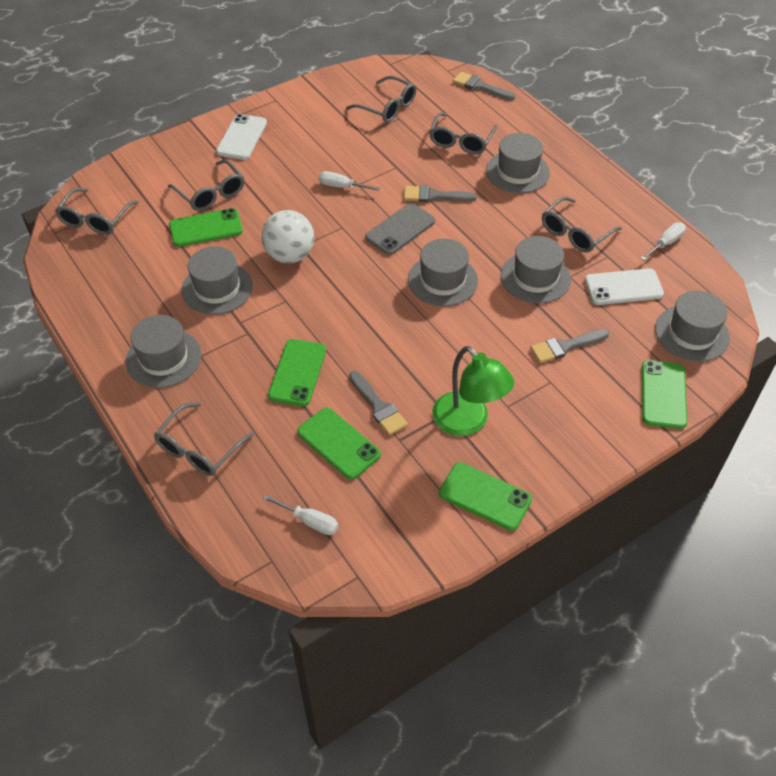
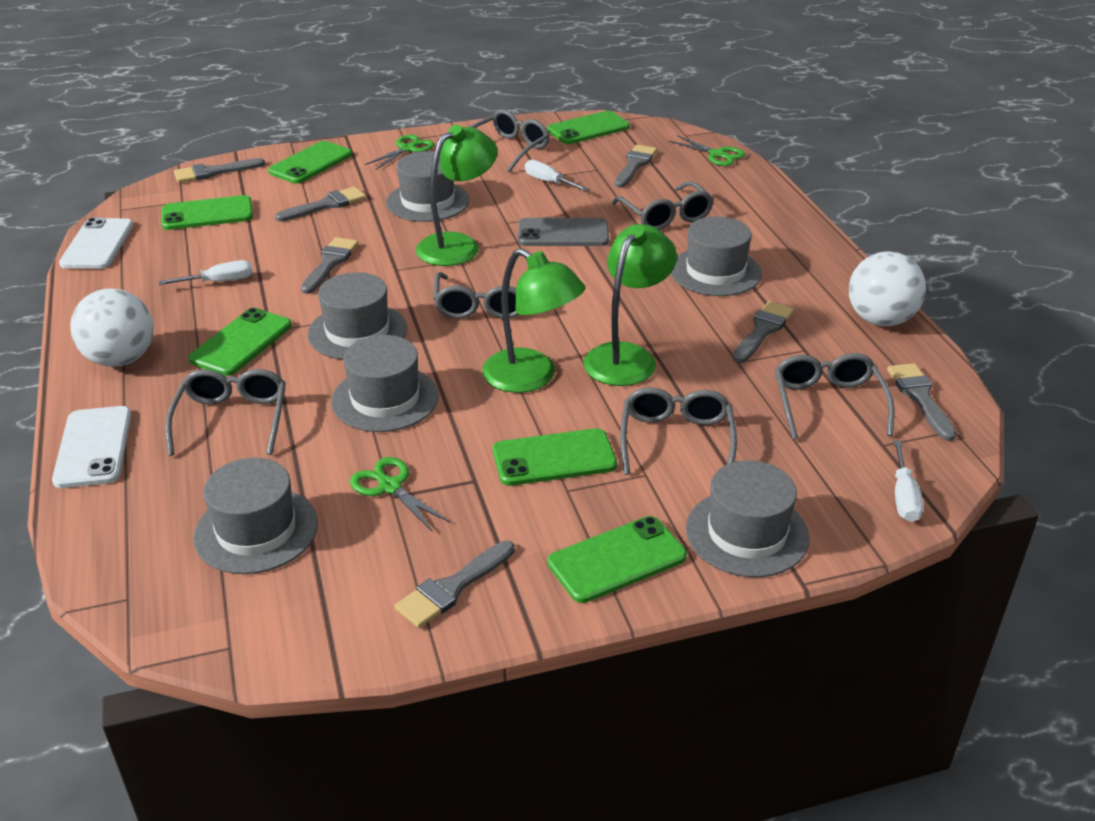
green lamp: 1 -> 3
green phone: 5 -> 6
green scissors: 0 -> 3
grey brush: 4 -> 7
white ball: 1 -> 2

